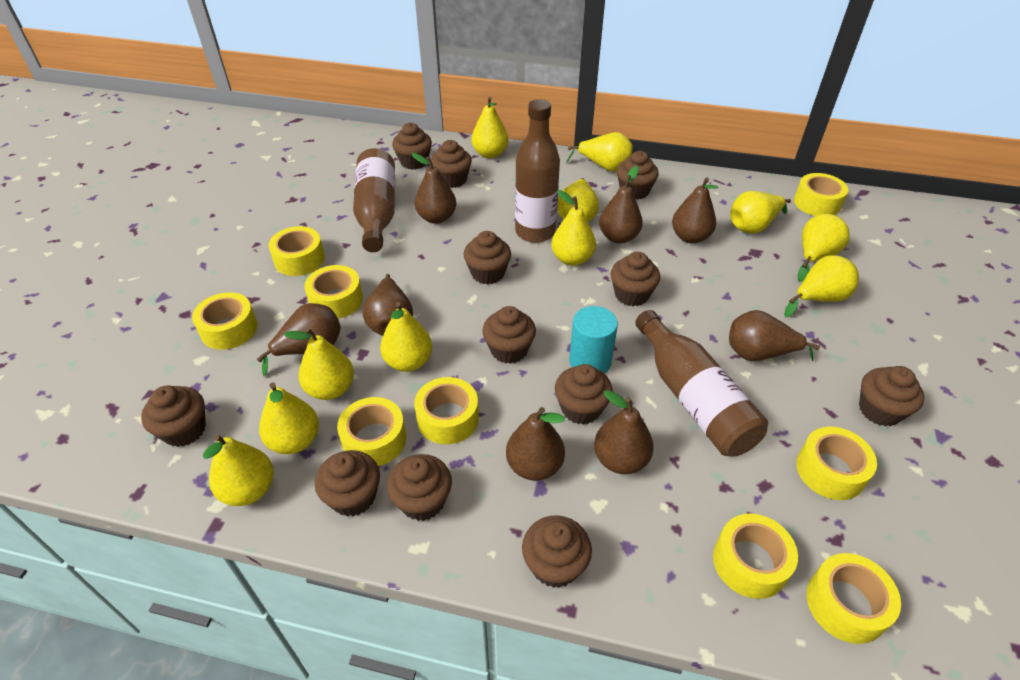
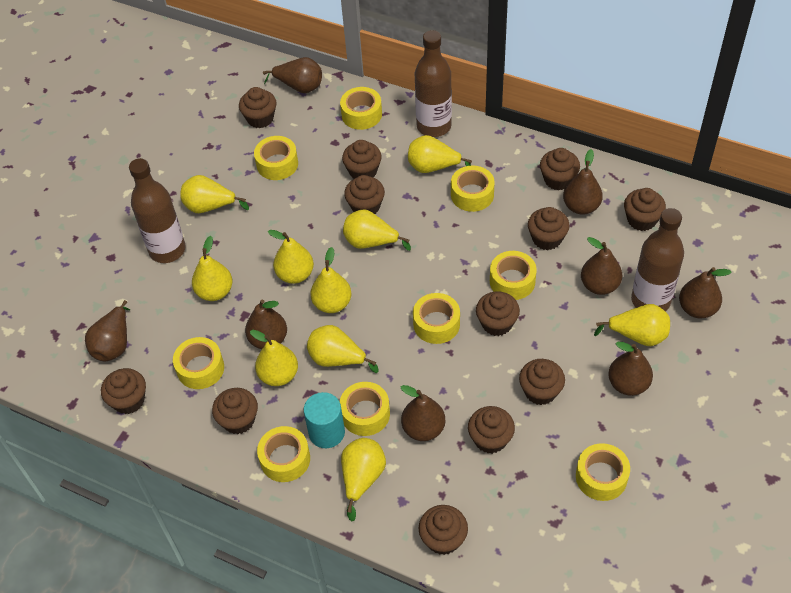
yellow pear: 11 -> 10

